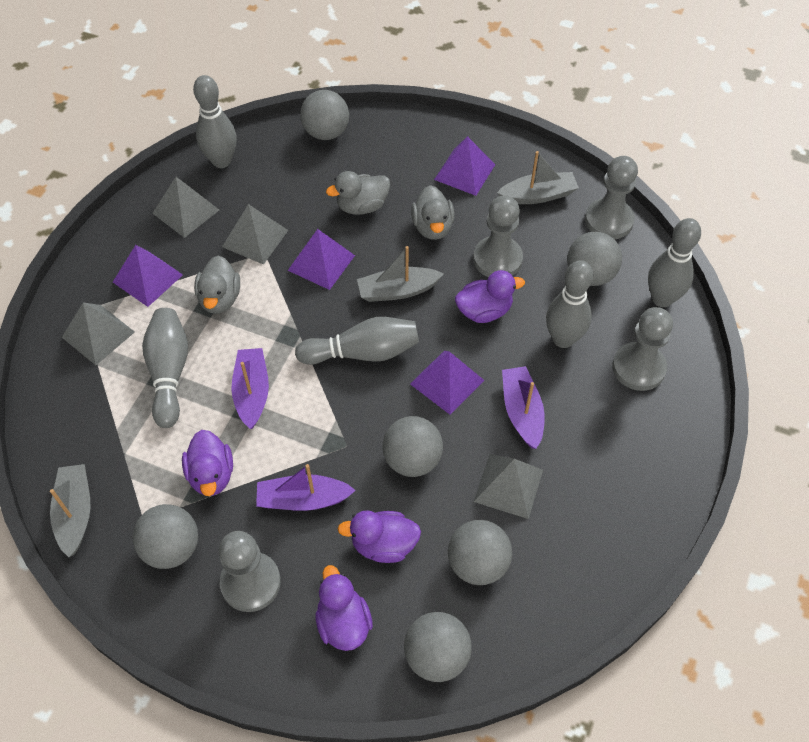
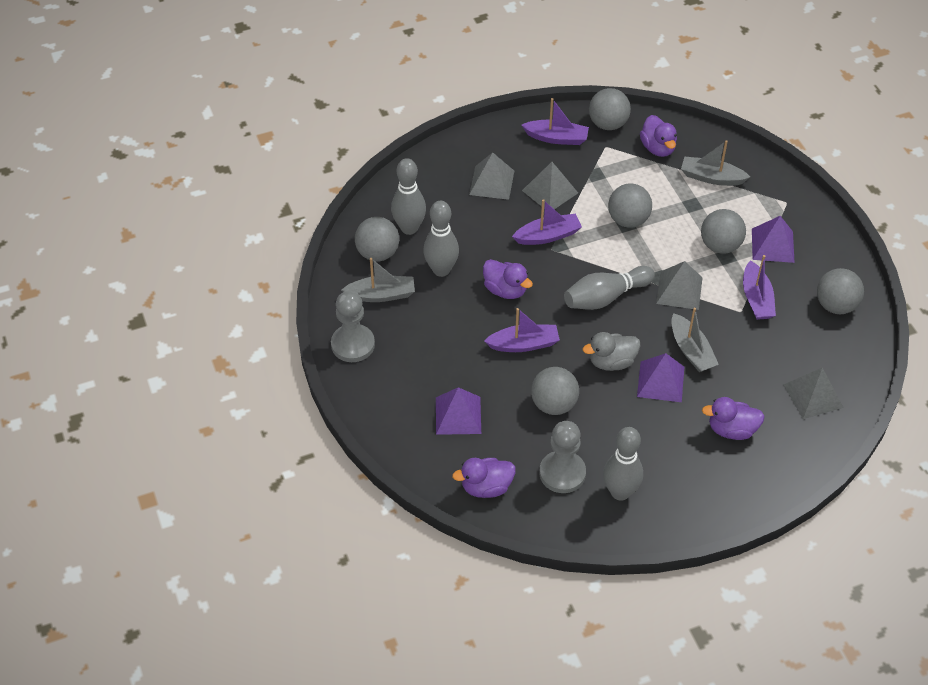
grey bowling pin: 5 -> 4
grey duck: 3 -> 1
grey pawn: 4 -> 2
purple boat: 3 -> 4
purple pyramid: 4 -> 3

